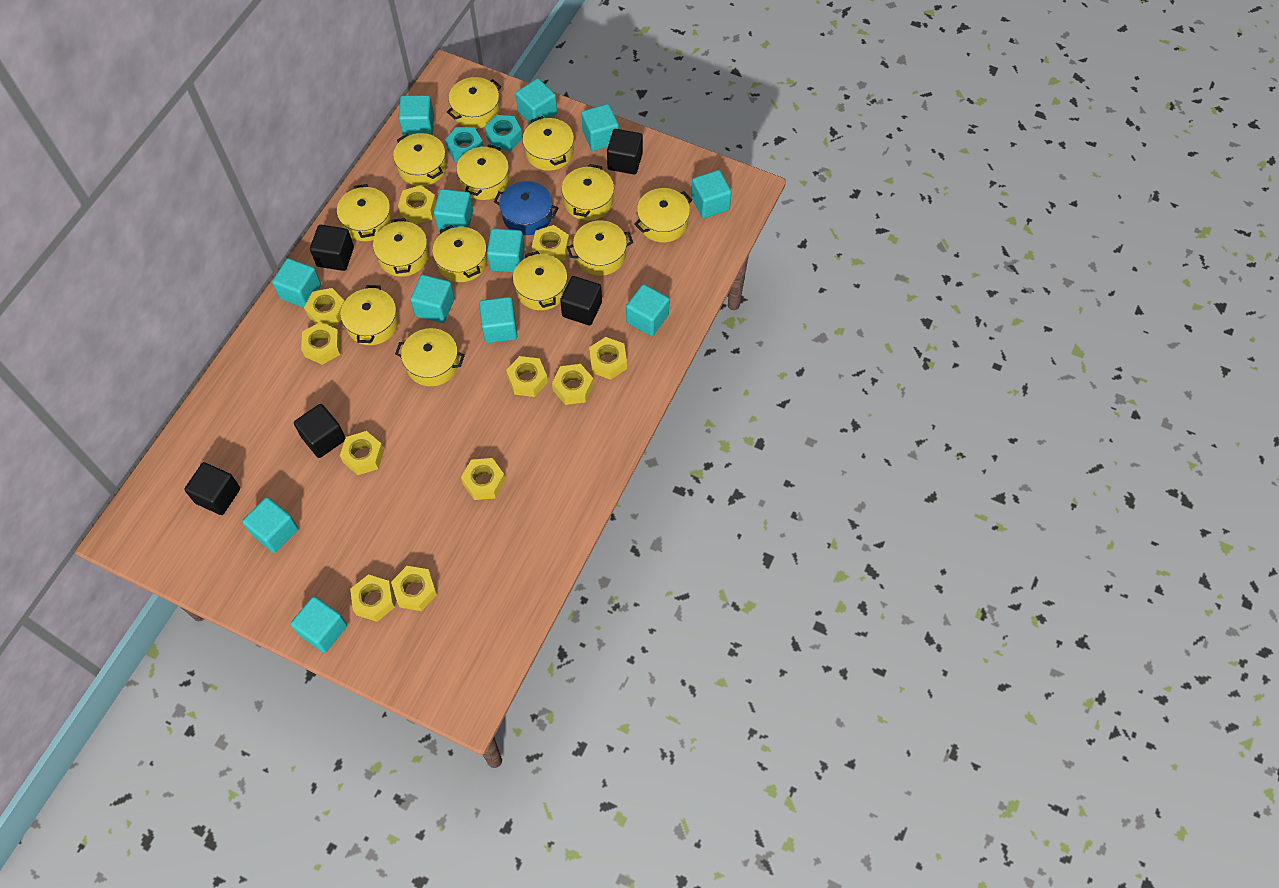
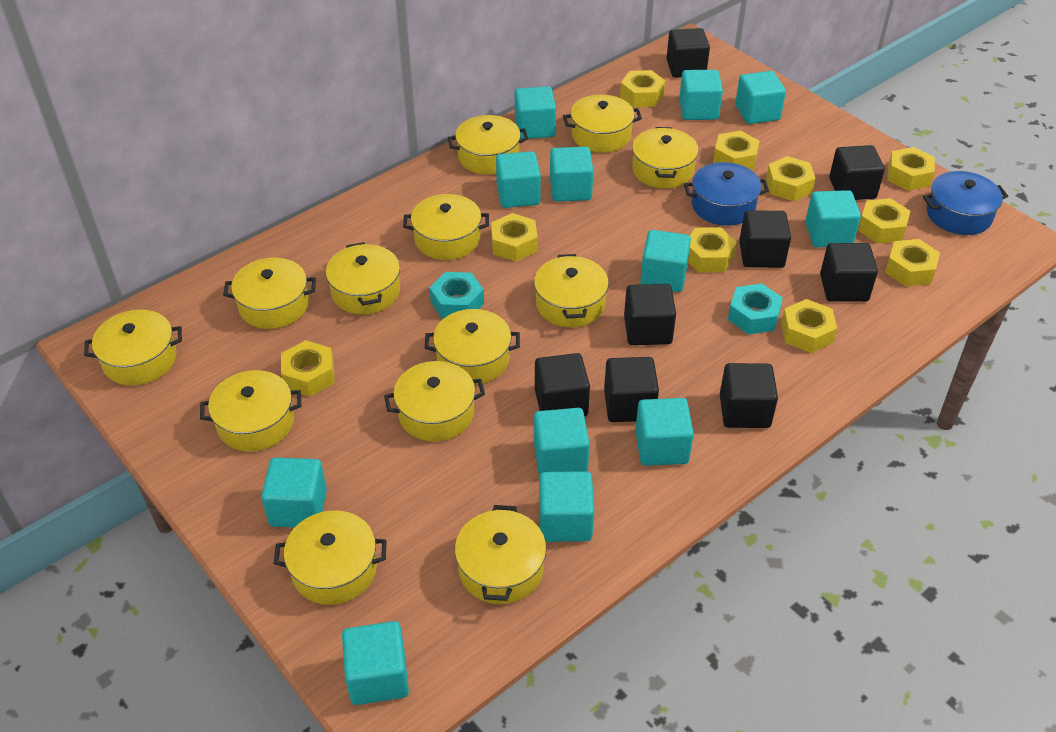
black cube: 5 -> 8
blue pot: 1 -> 2
yellow nut: 11 -> 10

